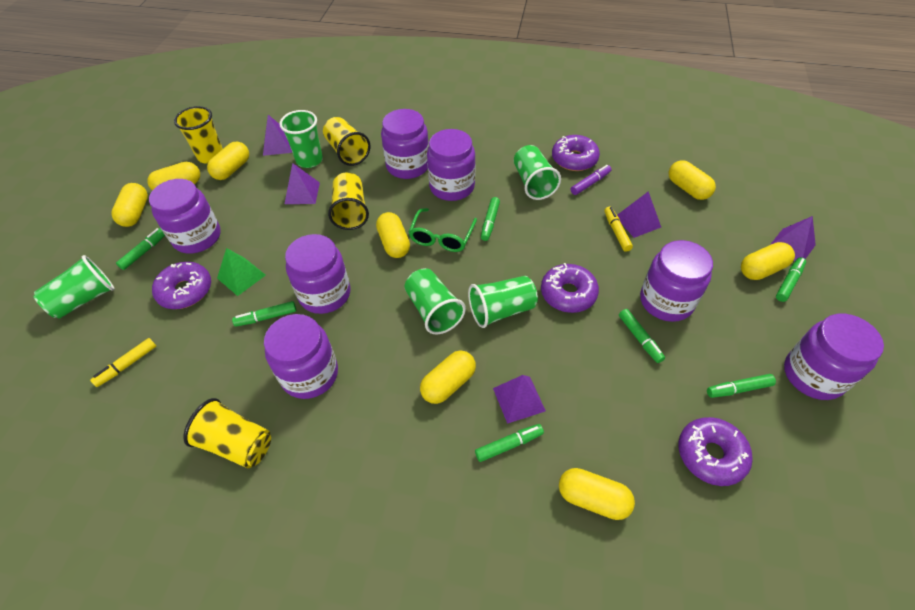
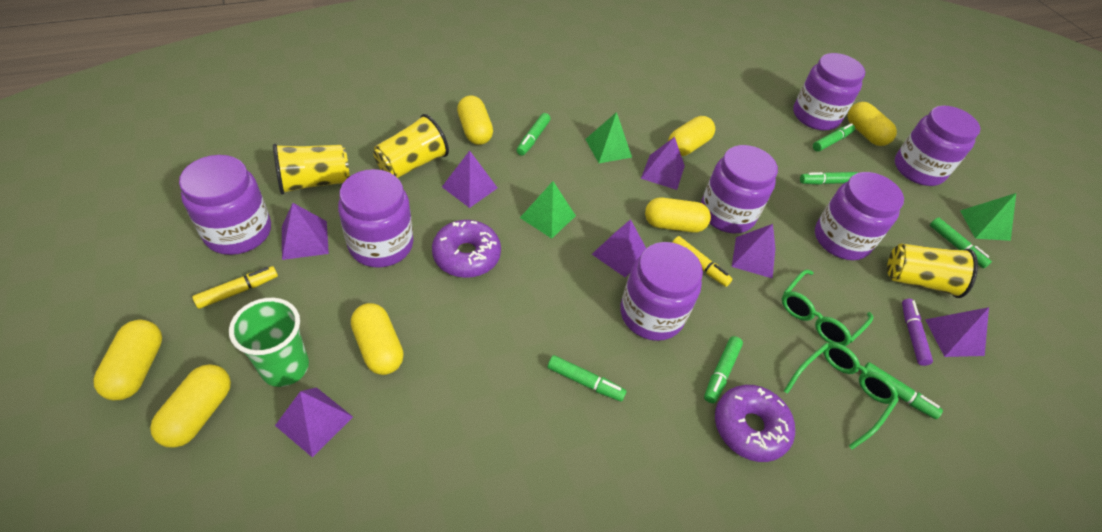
green cup: 5 -> 1
green glasses: 1 -> 2
green pyramid: 1 -> 3
purple donut: 4 -> 2
purple pyramid: 5 -> 7
yellow capsule: 8 -> 7
yellow cup: 4 -> 3

